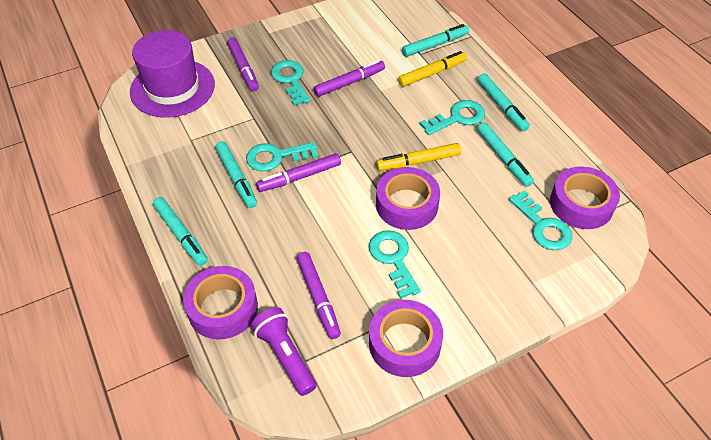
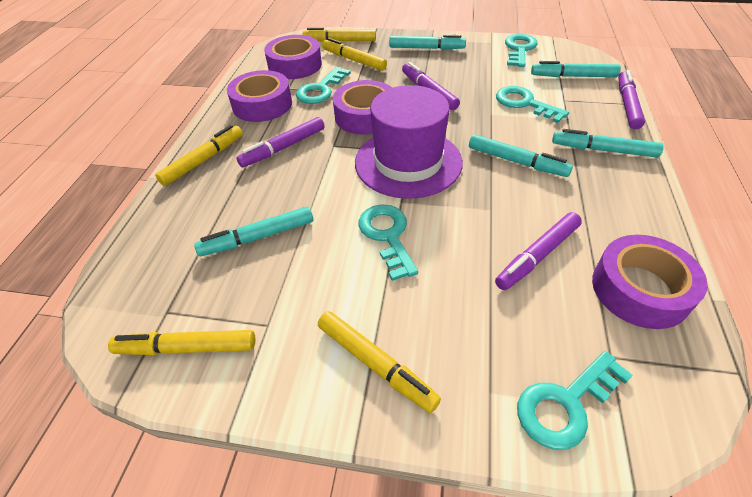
purple flashlight: 1 -> 0
yellow marker: 2 -> 5

